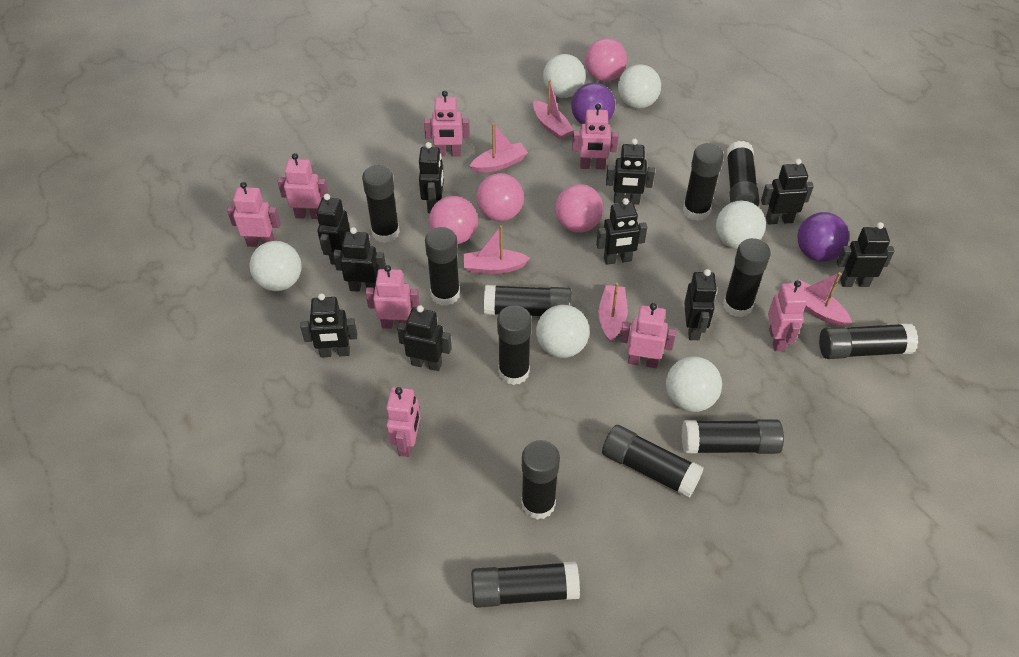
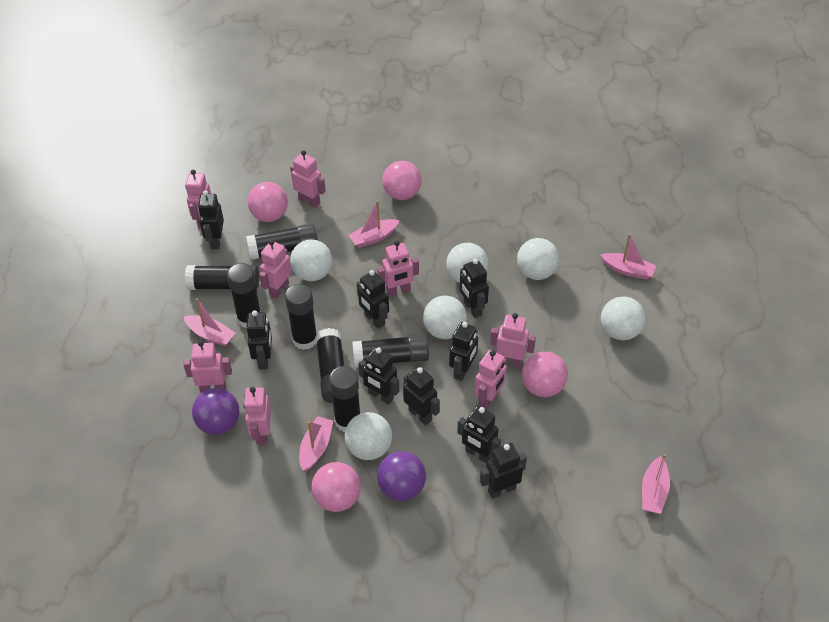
black glue stick: 12 -> 7
black robot: 10 -> 9

